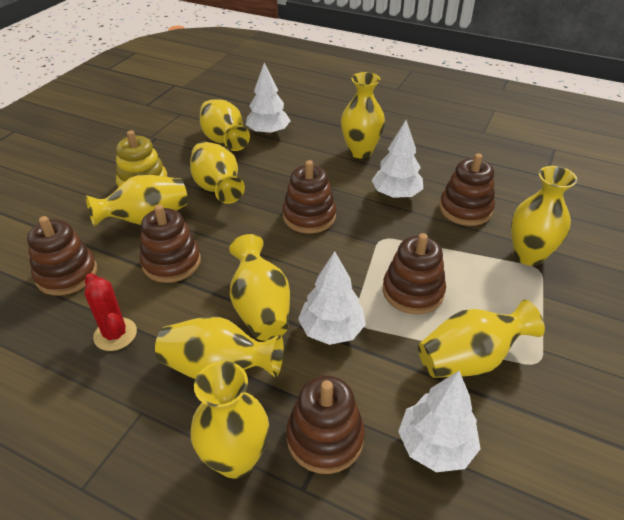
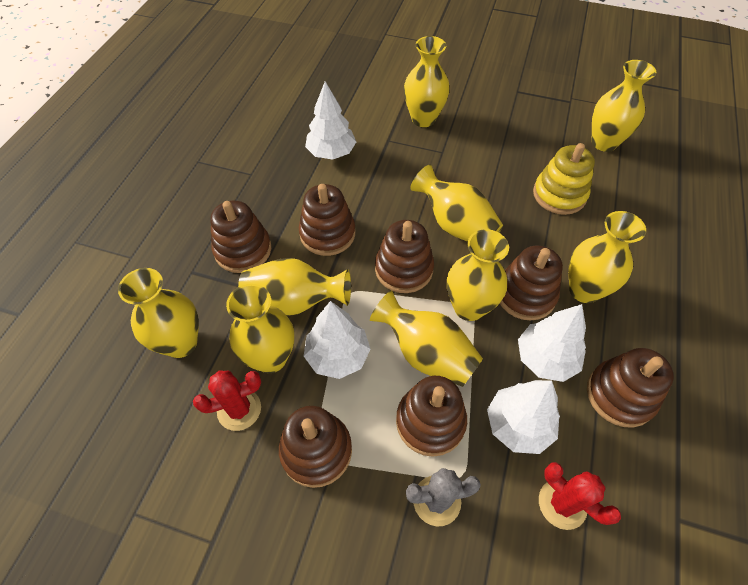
brown stacking toy: 6 -> 7
grey cactus: 0 -> 1
red cactus: 1 -> 2

